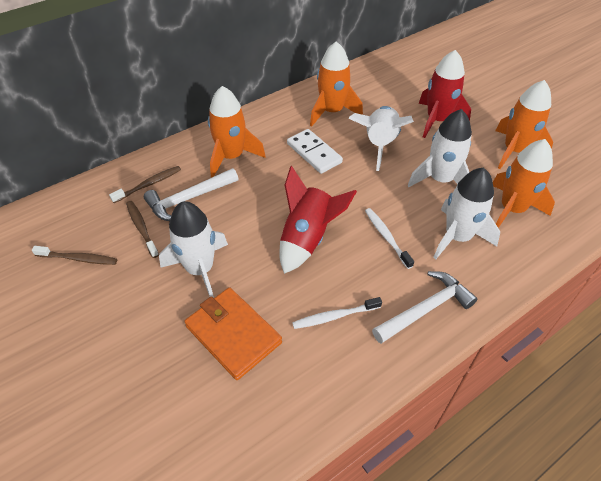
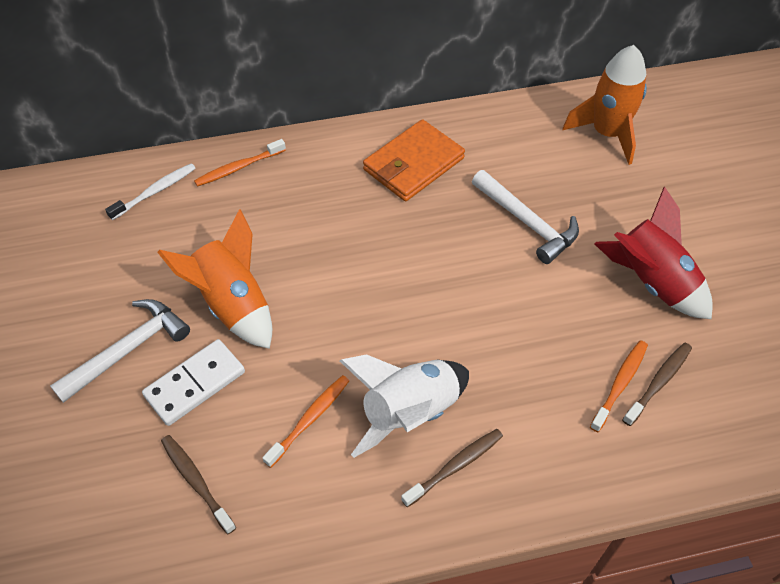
orange rocket: 4 -> 2
orange toothbrush: 0 -> 3
red rocket: 2 -> 1
white rocket: 4 -> 1
white toothbrush: 2 -> 1

